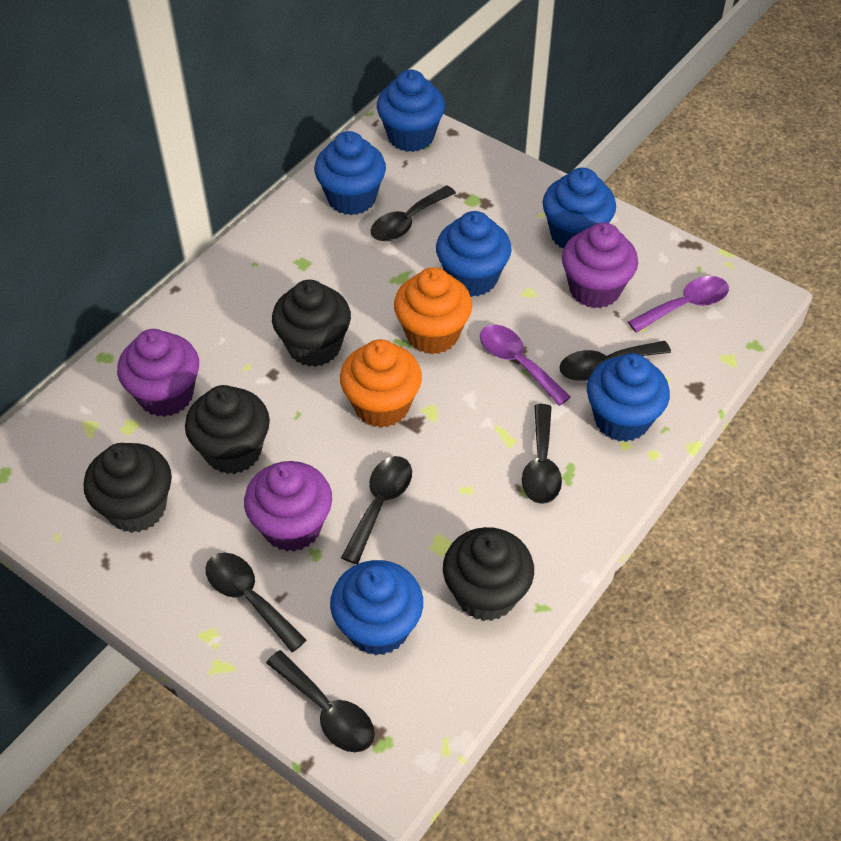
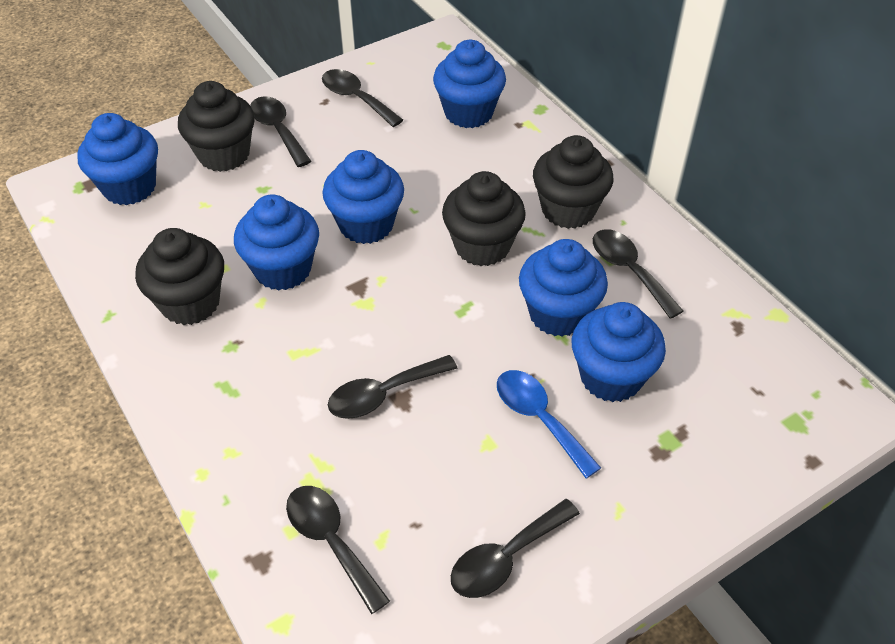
blue spoon: 0 -> 1
orange cupcake: 2 -> 0
purple cupcake: 3 -> 0
purple spoon: 2 -> 0

